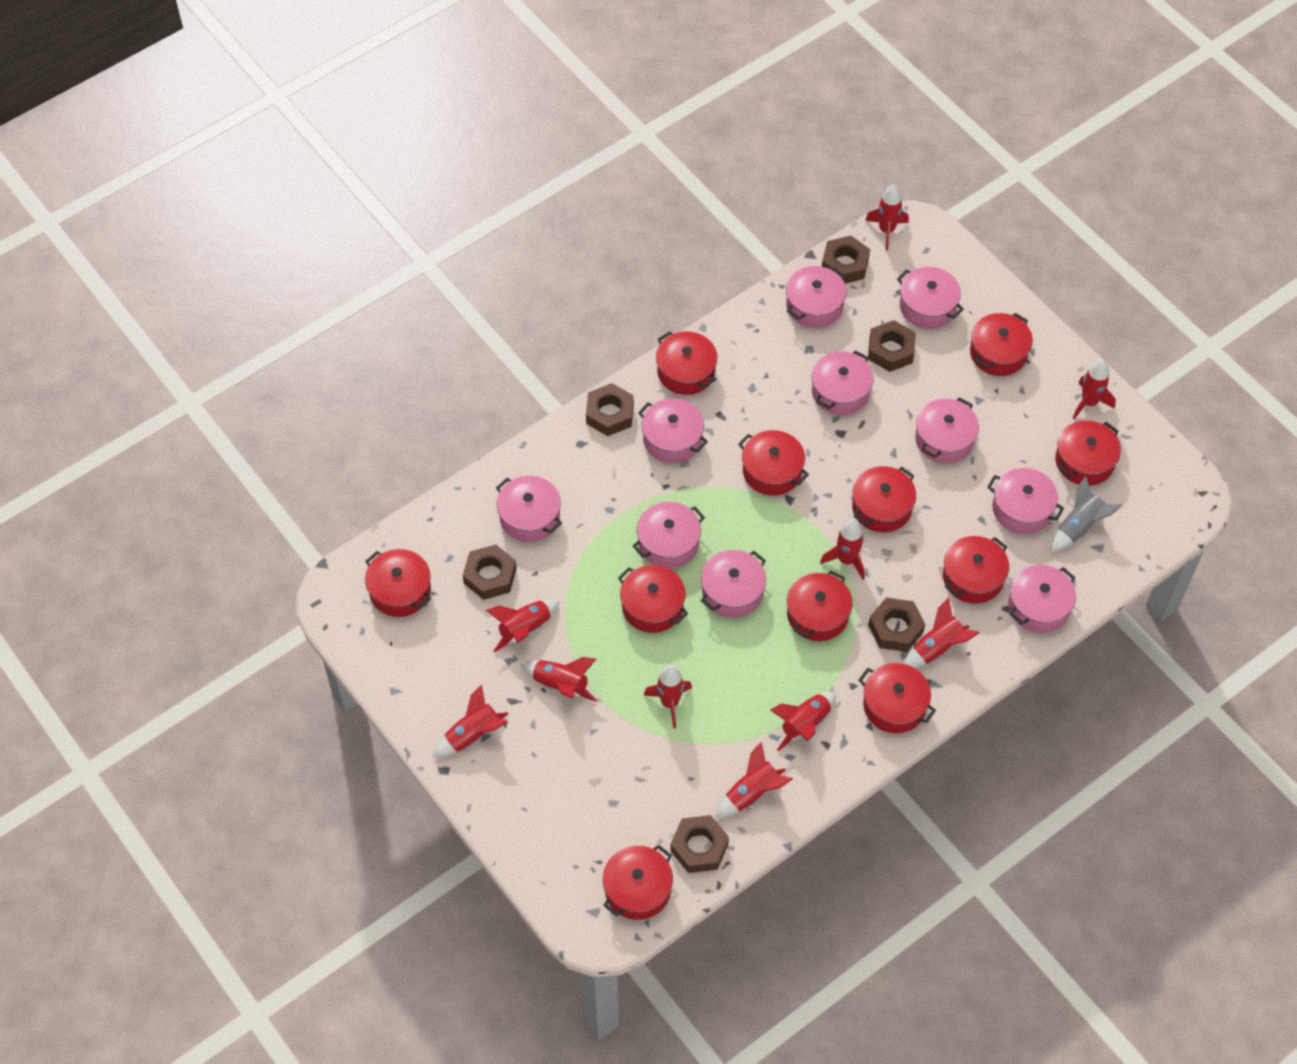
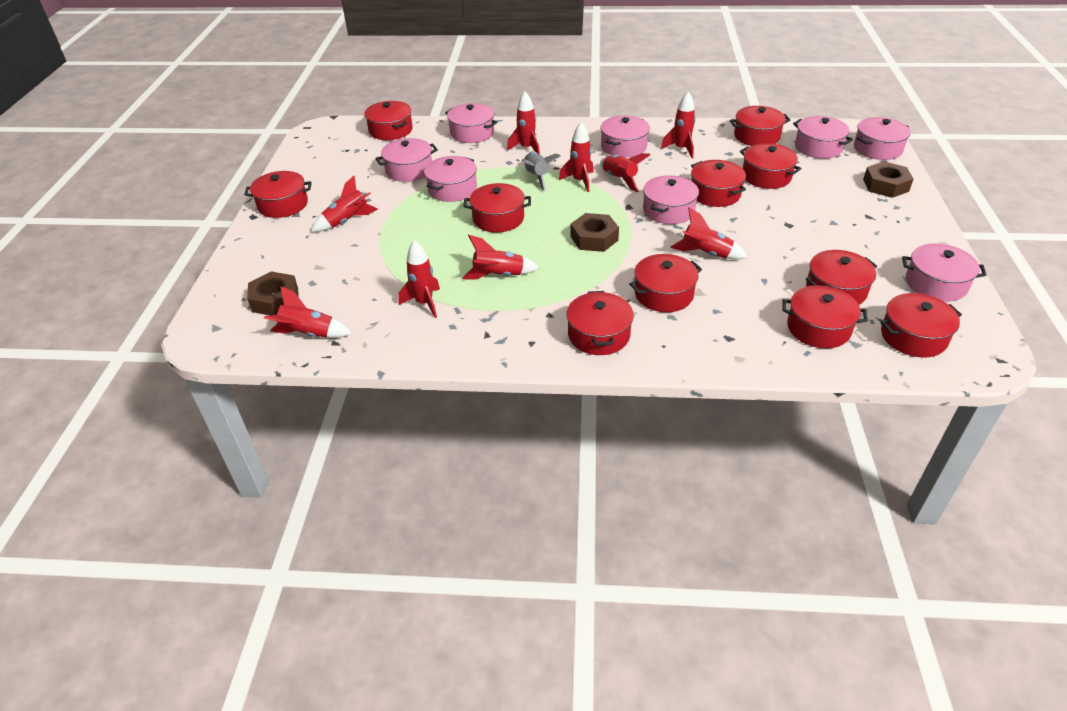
brown nut: 6 -> 3
pink pot: 10 -> 8
red rocket: 10 -> 9

